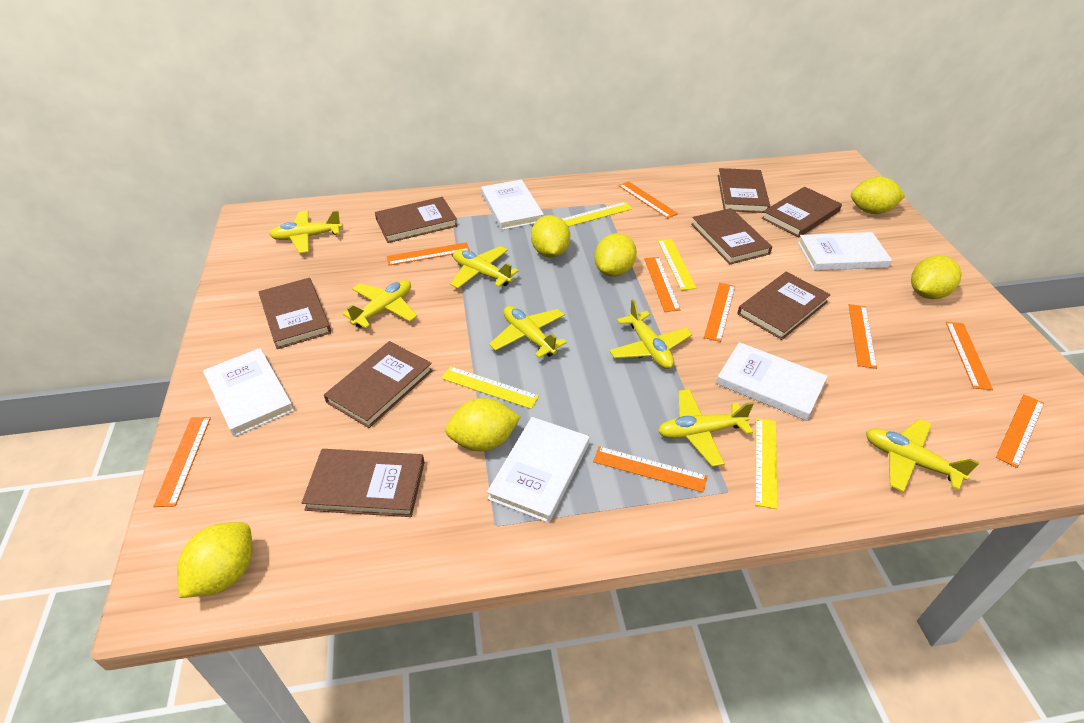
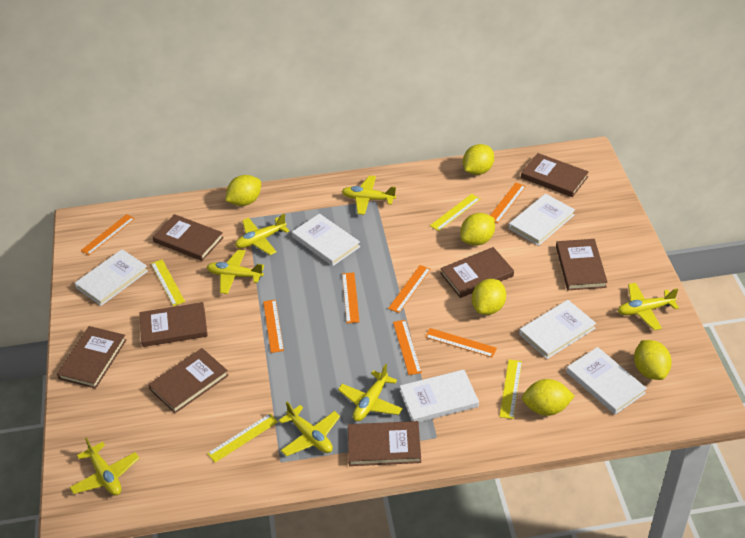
orange ruler: 9 -> 7
white book: 5 -> 6

